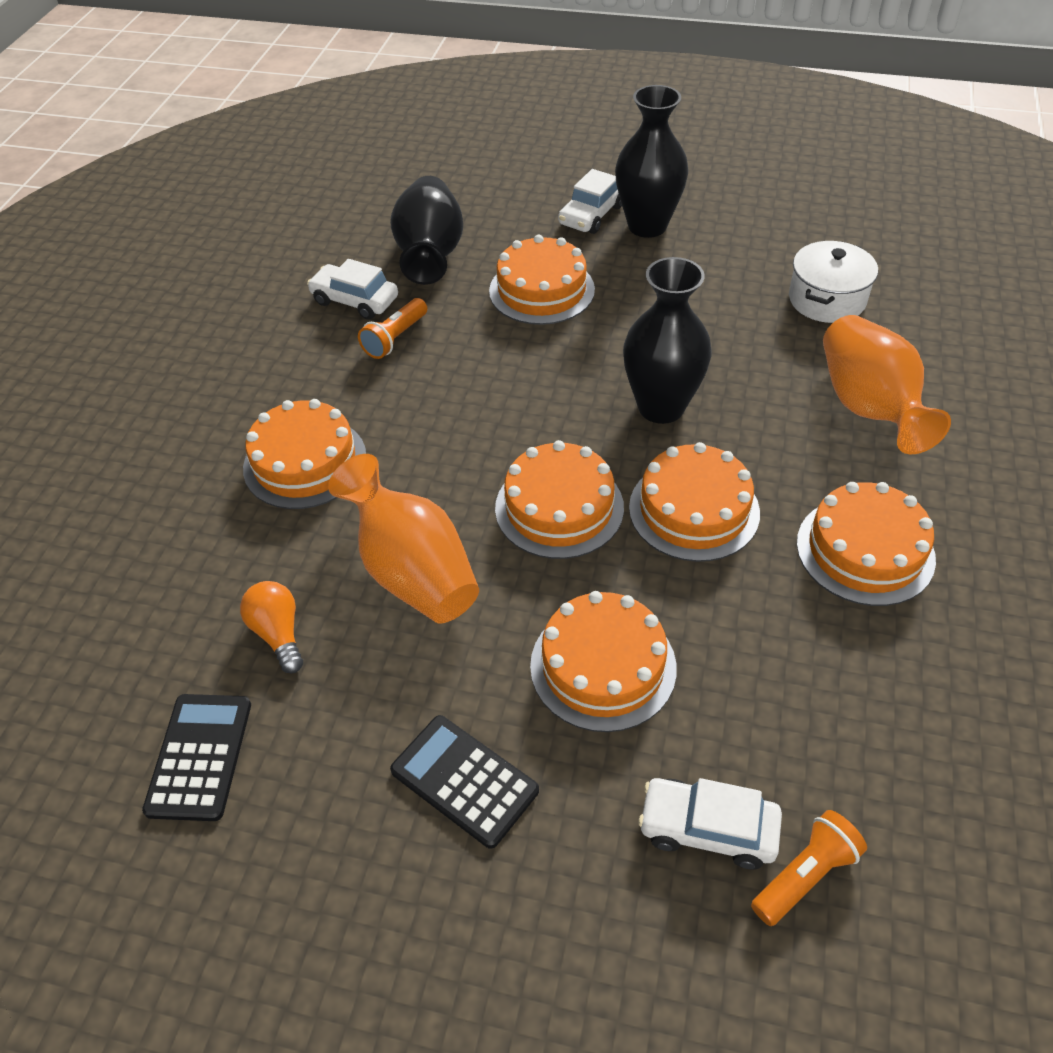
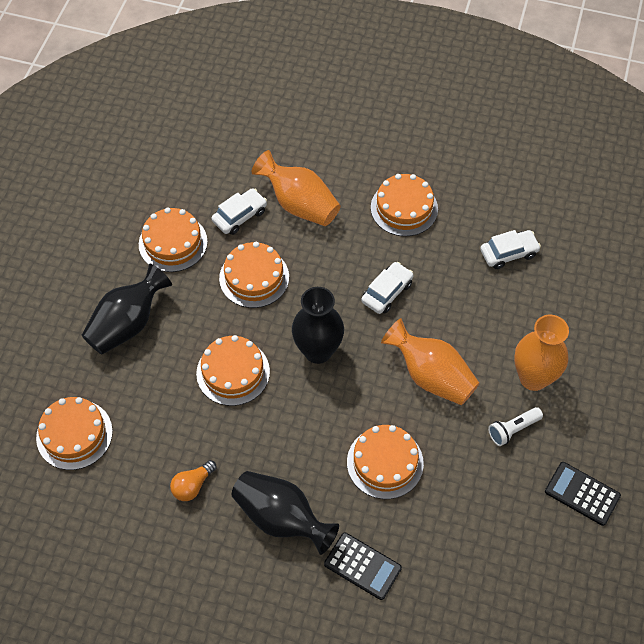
orange flashlight: 2 -> 0
orange vase: 2 -> 3
white flashlight: 0 -> 1
white pot: 1 -> 0

